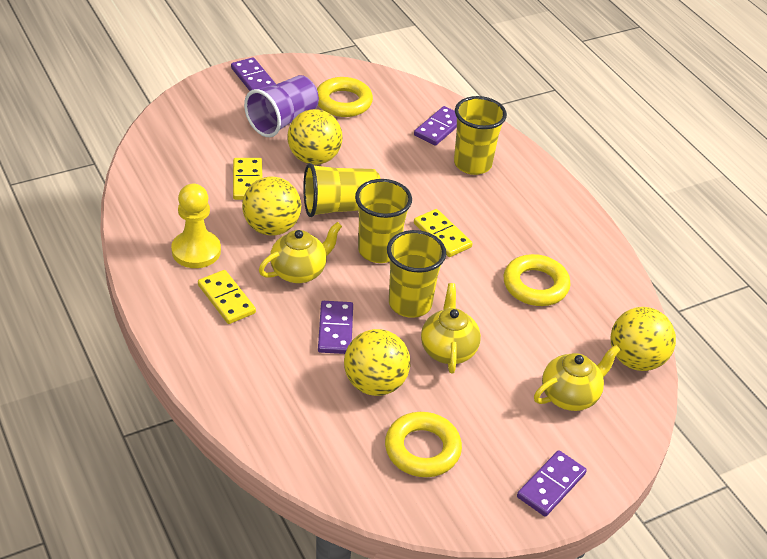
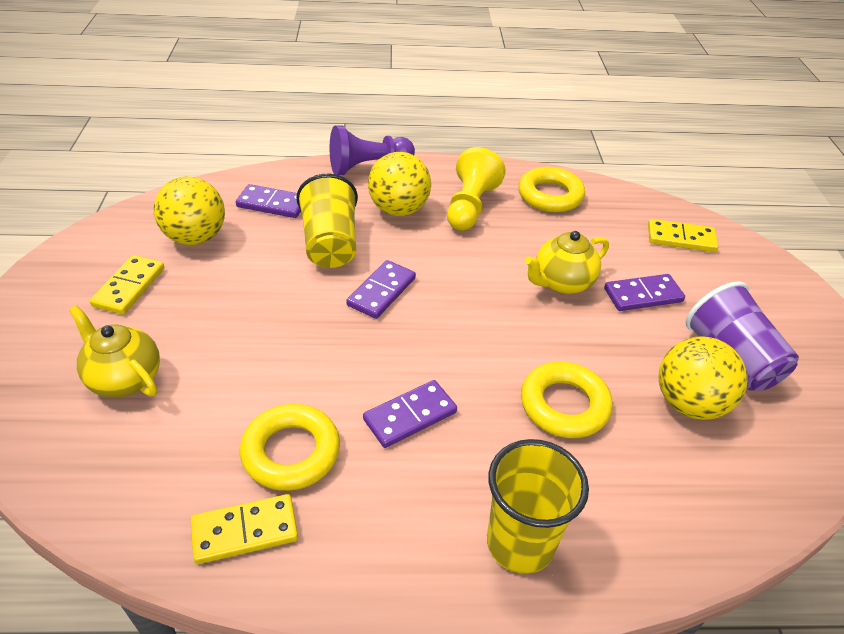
purple pawn: 0 -> 1
yellow ball: 4 -> 3
yellow cup: 4 -> 2
yellow teapot: 3 -> 2

